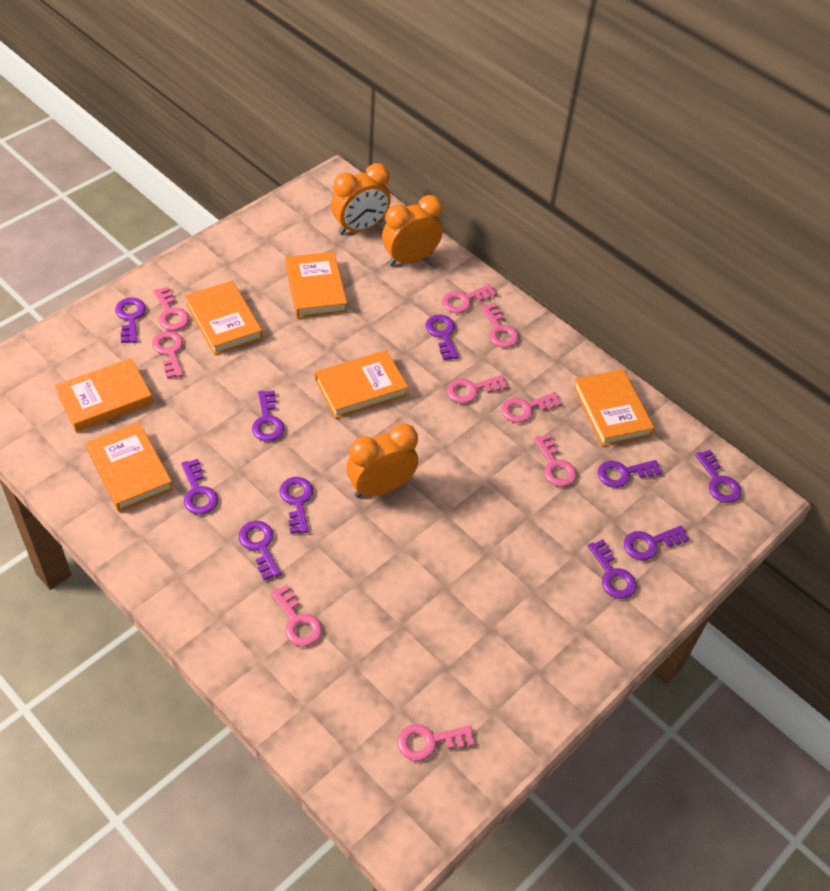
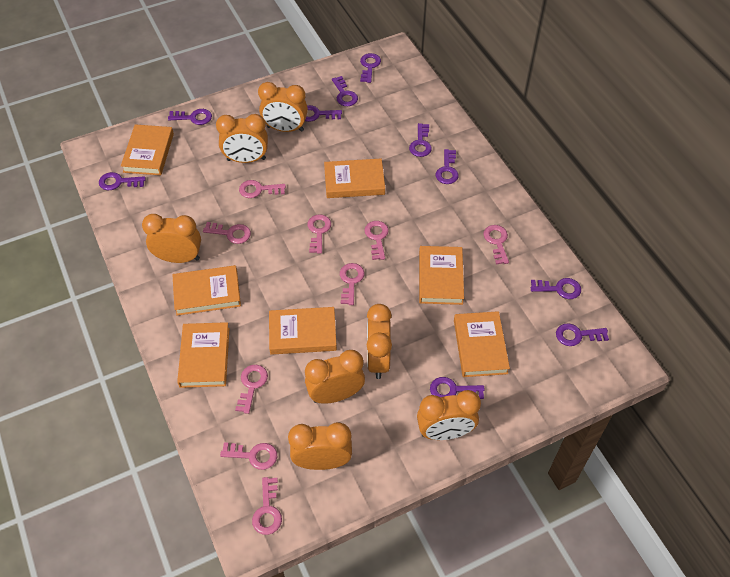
orange book: 6 -> 7
orange clock: 3 -> 7

